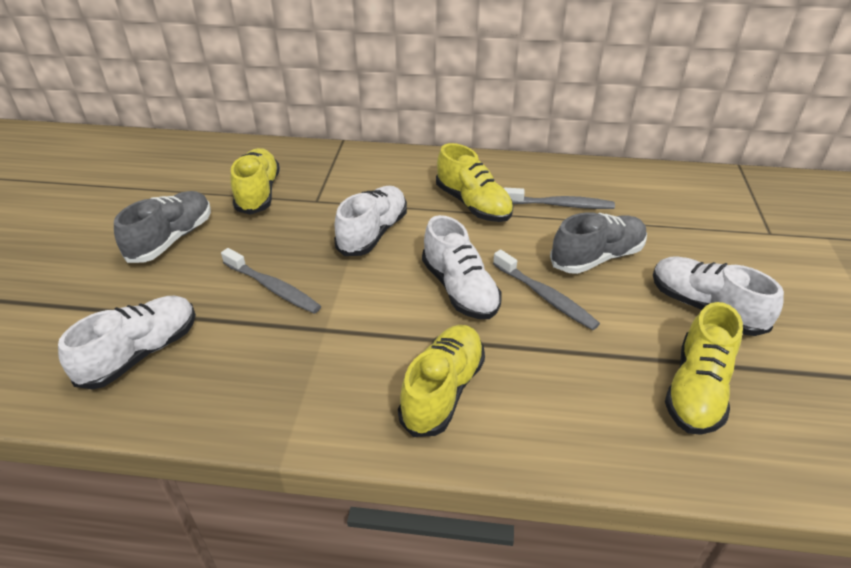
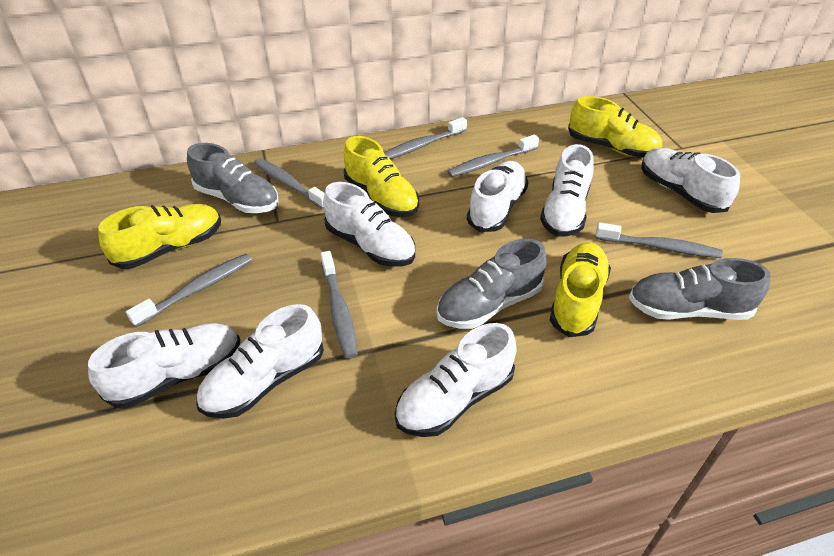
grey shoe: 2 -> 3
grey toothbrush: 3 -> 6
white shoe: 4 -> 7

